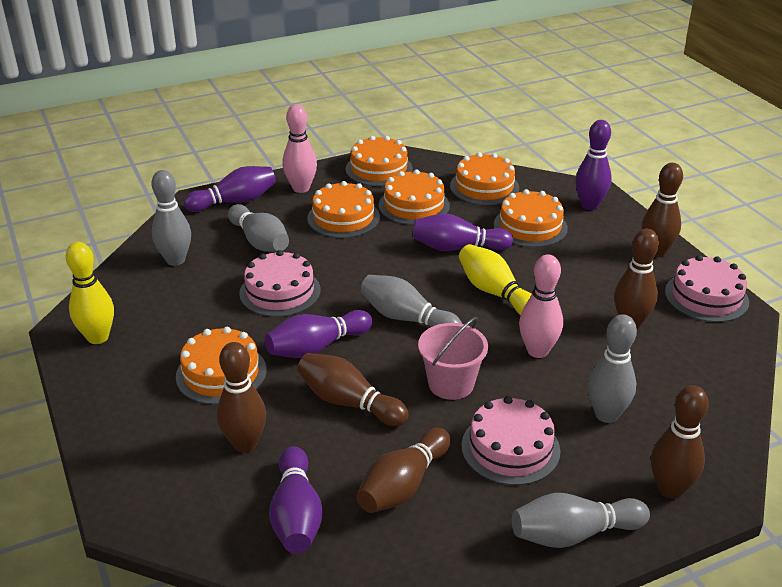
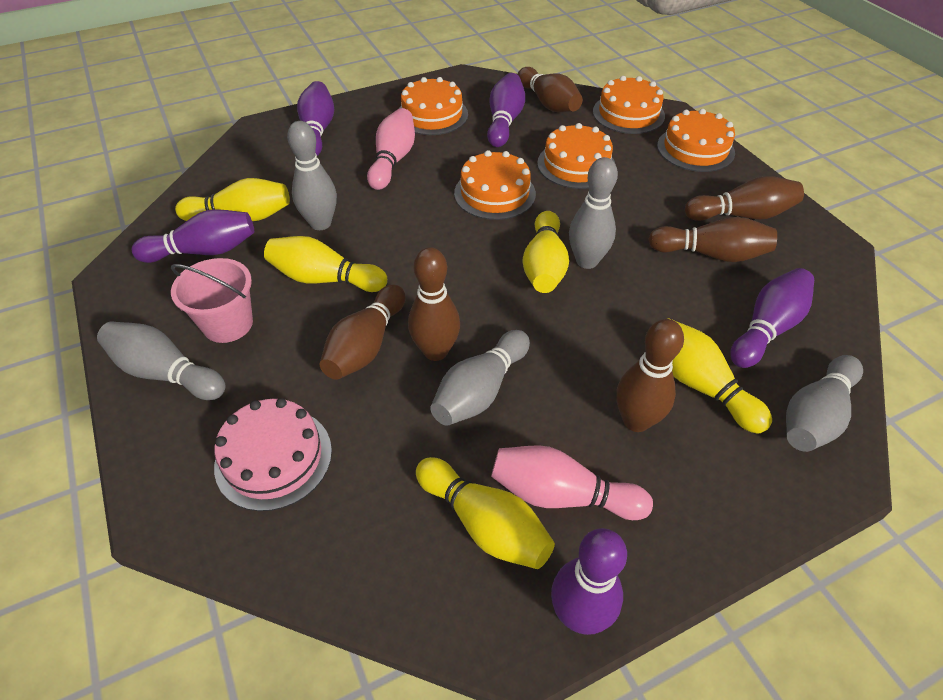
orange cake: 6 -> 5
pink cake: 3 -> 1
yellow bowling pin: 2 -> 5

